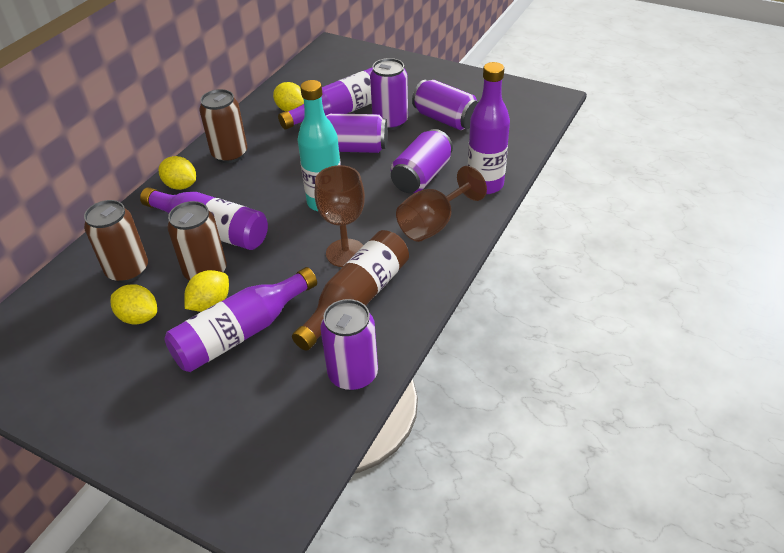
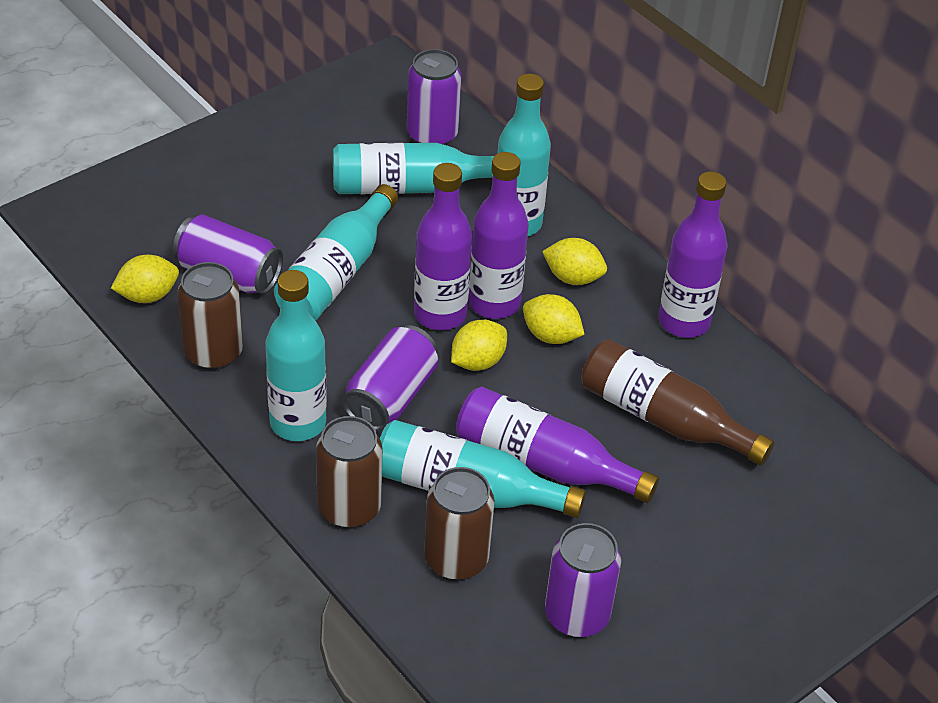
brown goblet: 2 -> 0
purple can: 5 -> 4
turquoise bottle: 1 -> 5

